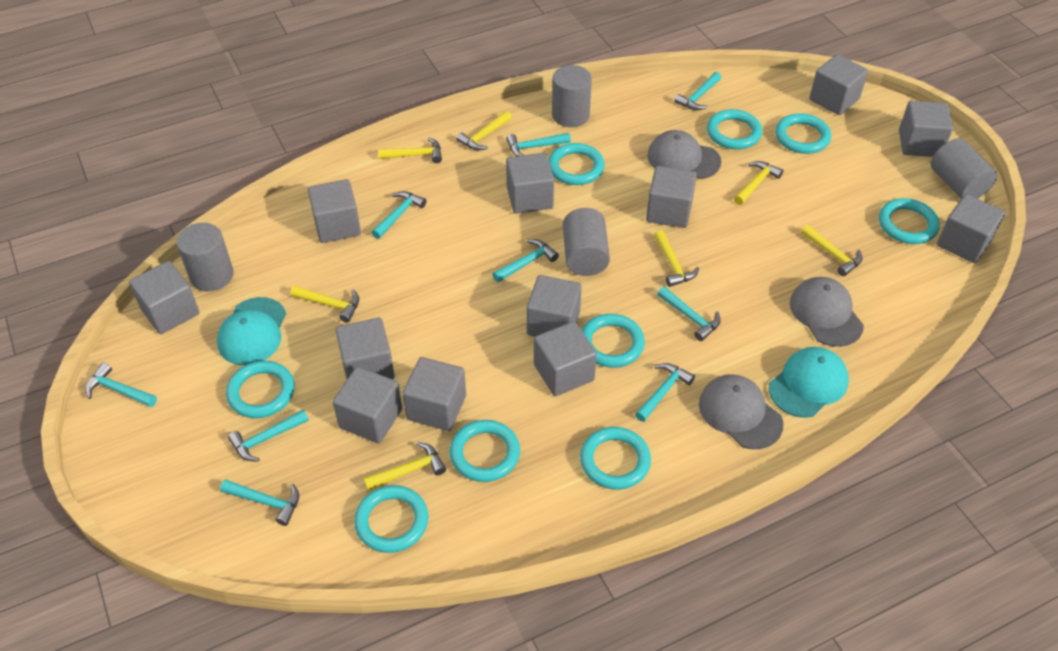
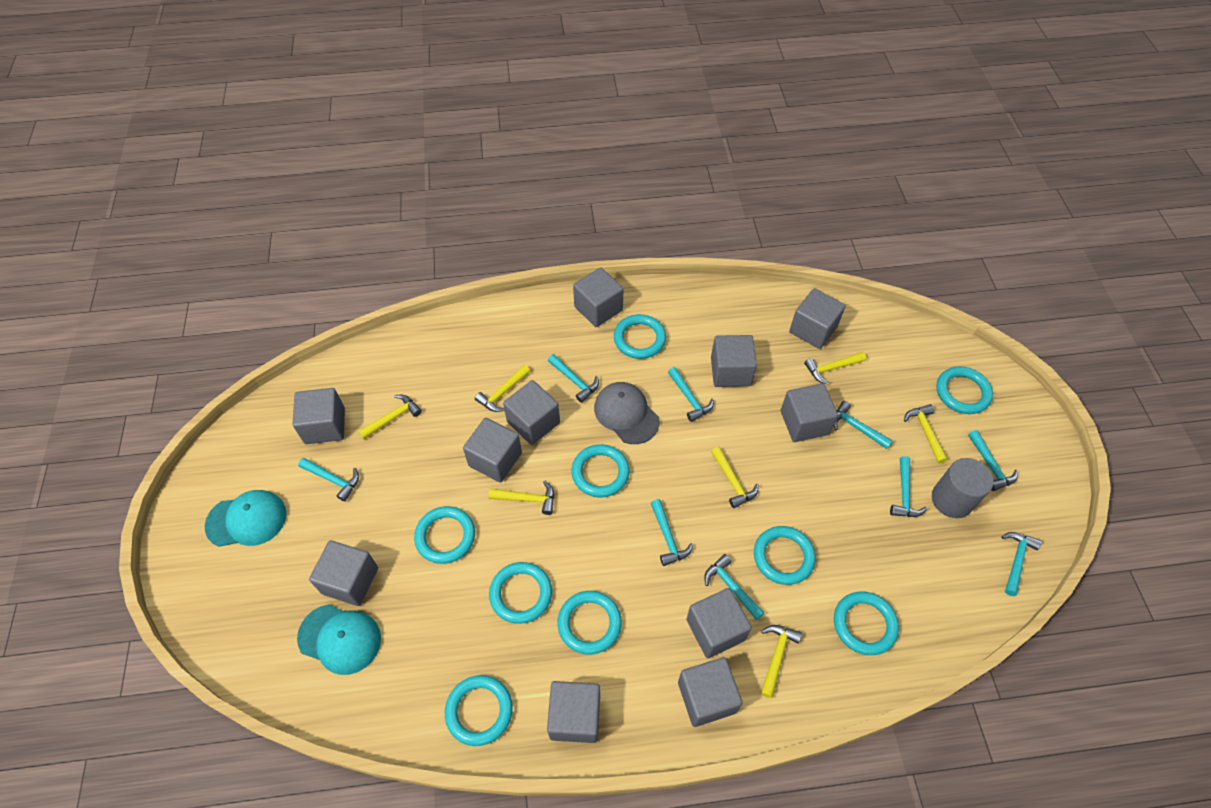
grey cap: 3 -> 1
grey cube: 12 -> 11
grey cylinder: 4 -> 1

